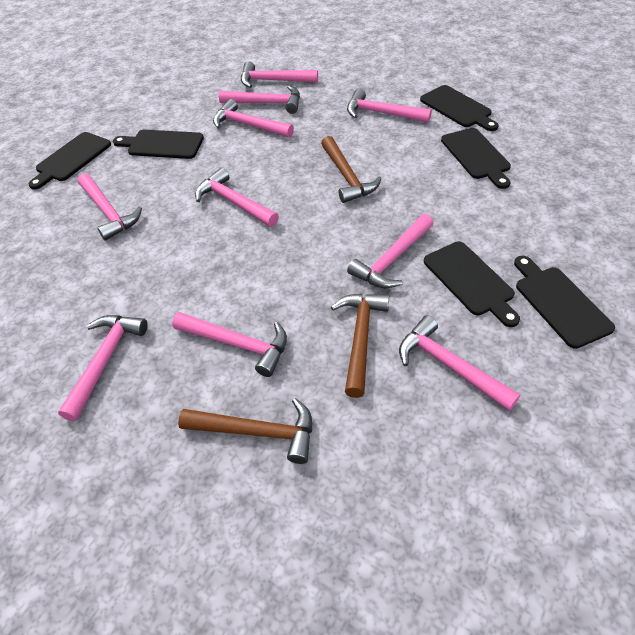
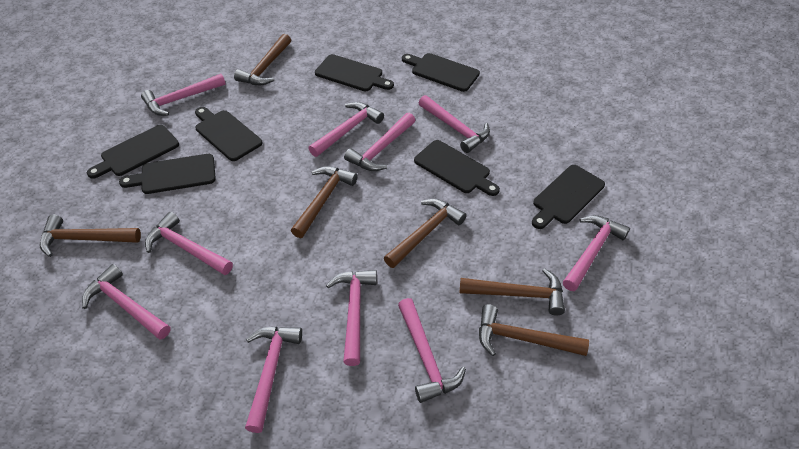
black cutting board: 6 -> 7
brown hammer: 3 -> 6

